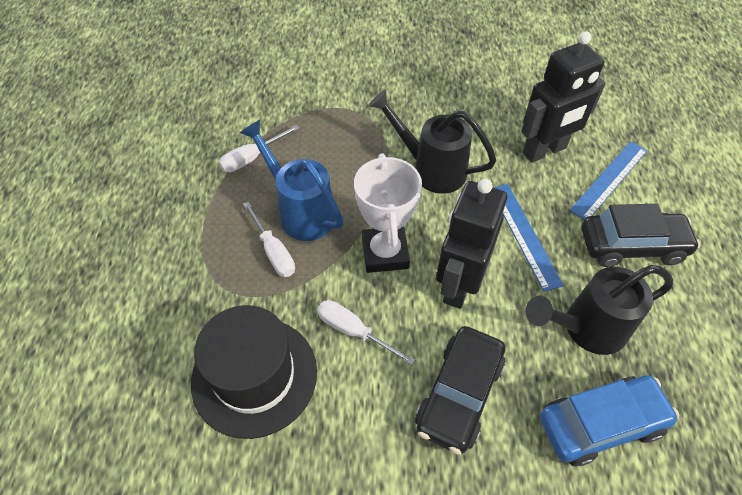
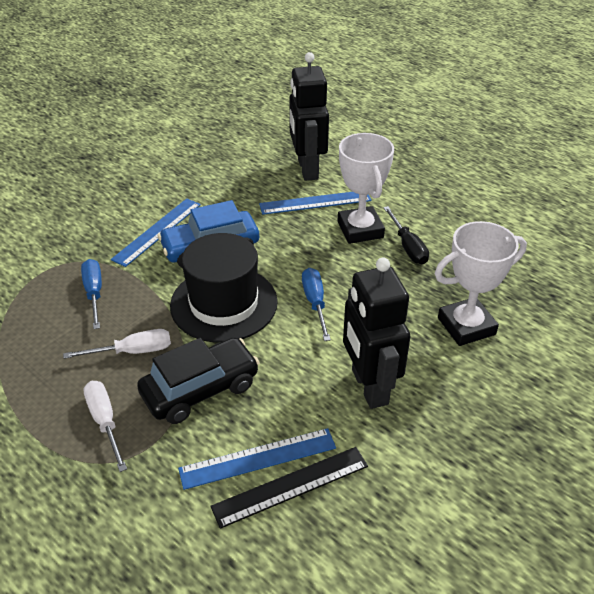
black car: 2 -> 1
black ruler: 0 -> 1
black screwdriver: 0 -> 1
black watering can: 2 -> 0
blue ruler: 2 -> 3
blue screwdriver: 0 -> 2
blue watering can: 1 -> 0
white screwdriver: 3 -> 2
white trophy: 1 -> 2

